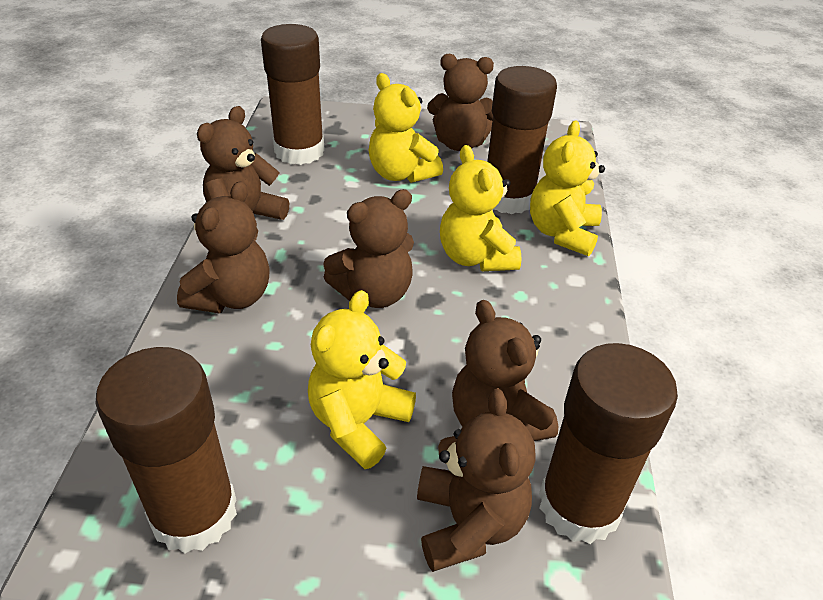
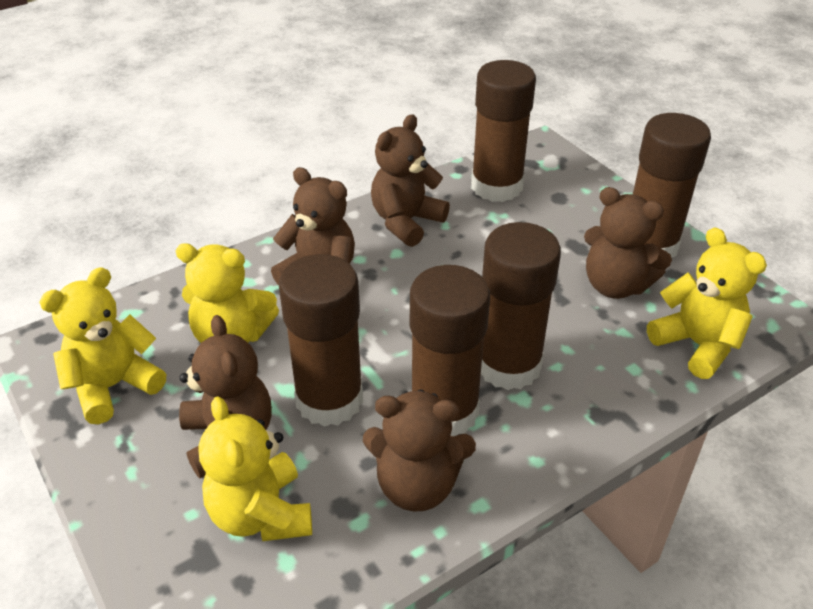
brown glue stick: 4 -> 5
brown teddy bear: 6 -> 5

